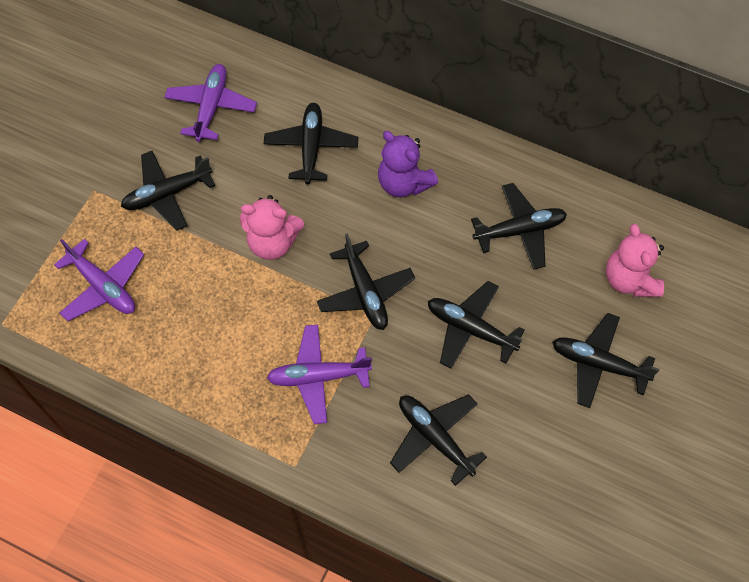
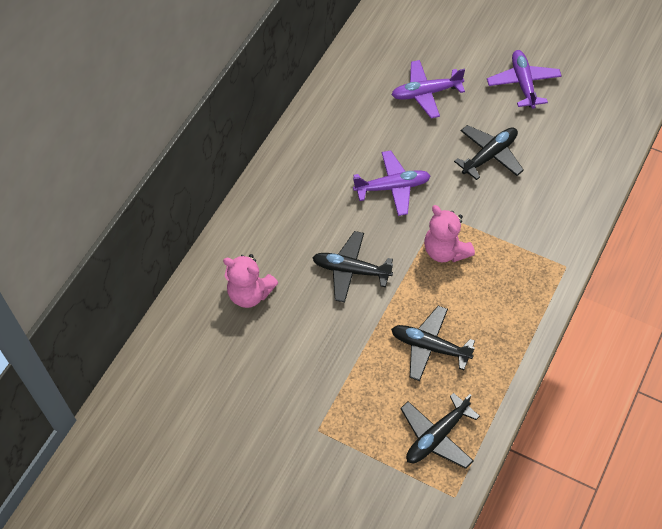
black plane: 7 -> 4
purple teddy bear: 1 -> 0

